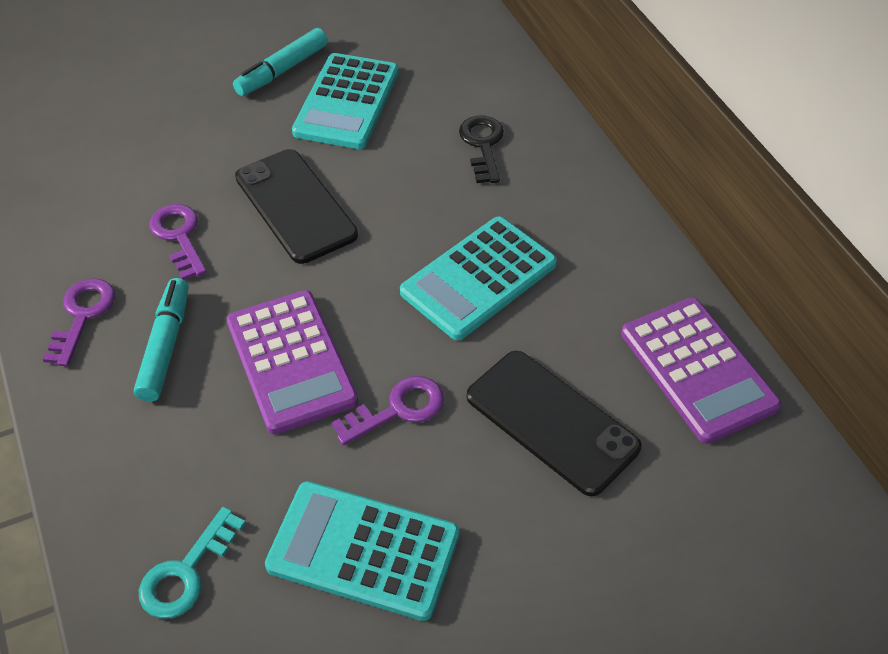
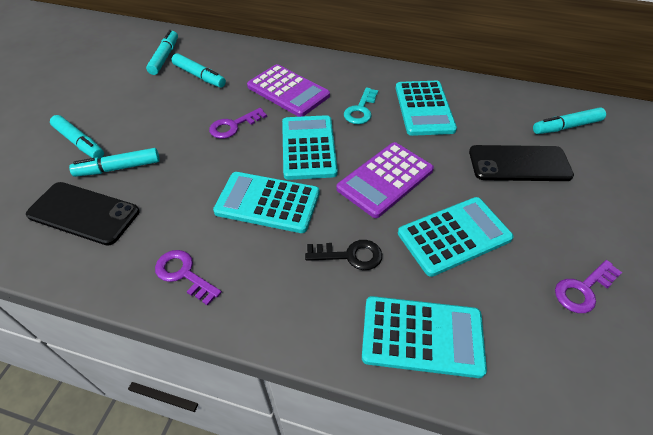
turquoise calculator: 3 -> 5
turquoise marker: 2 -> 5

